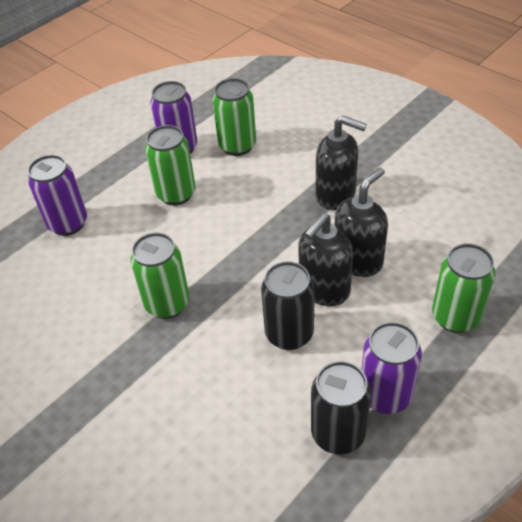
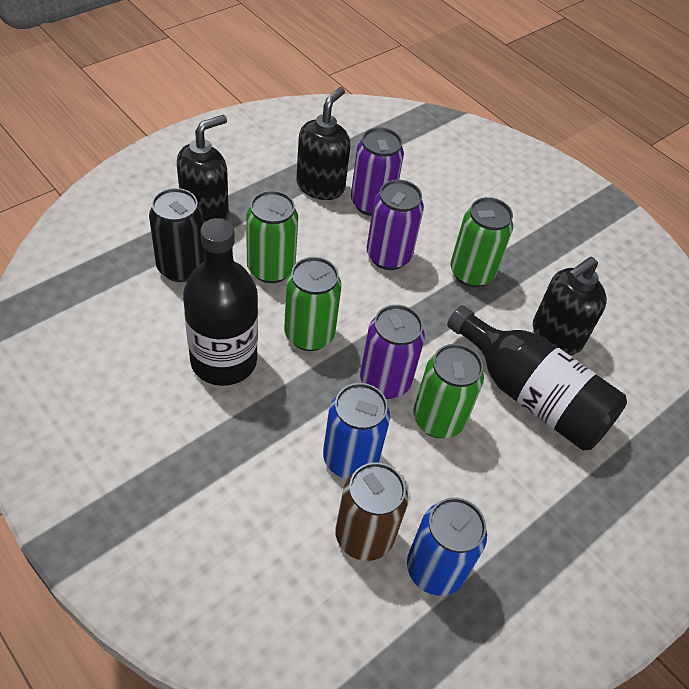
black bottle: 0 -> 2
black can: 2 -> 1
blue can: 0 -> 2
brown can: 0 -> 1

